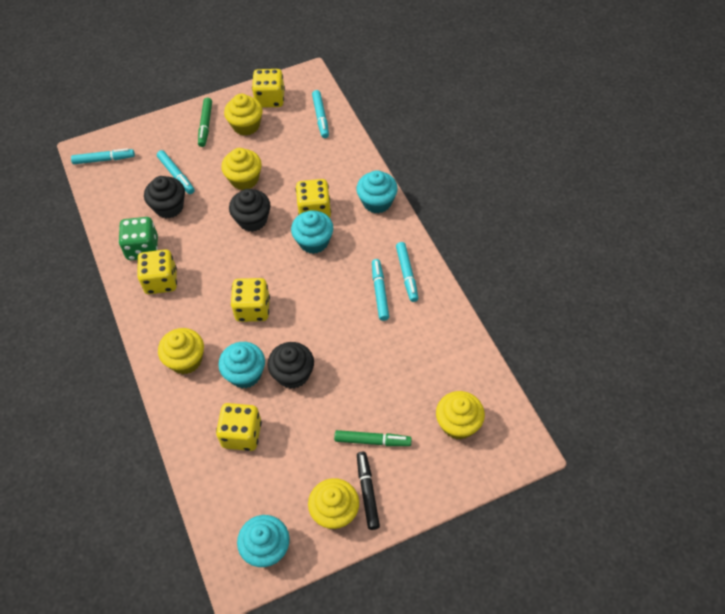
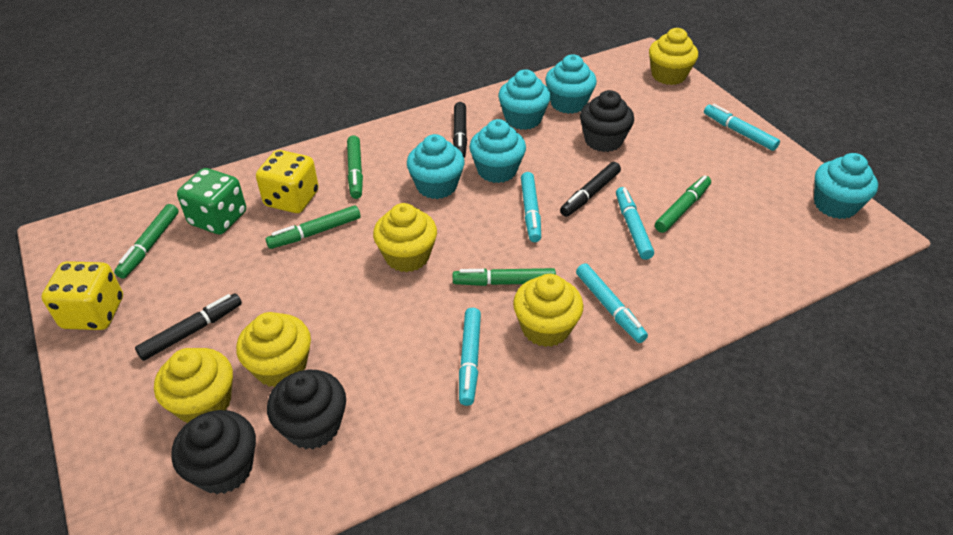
black marker: 1 -> 3
green marker: 2 -> 5
turquoise cupcake: 4 -> 5
yellow dice: 5 -> 2

